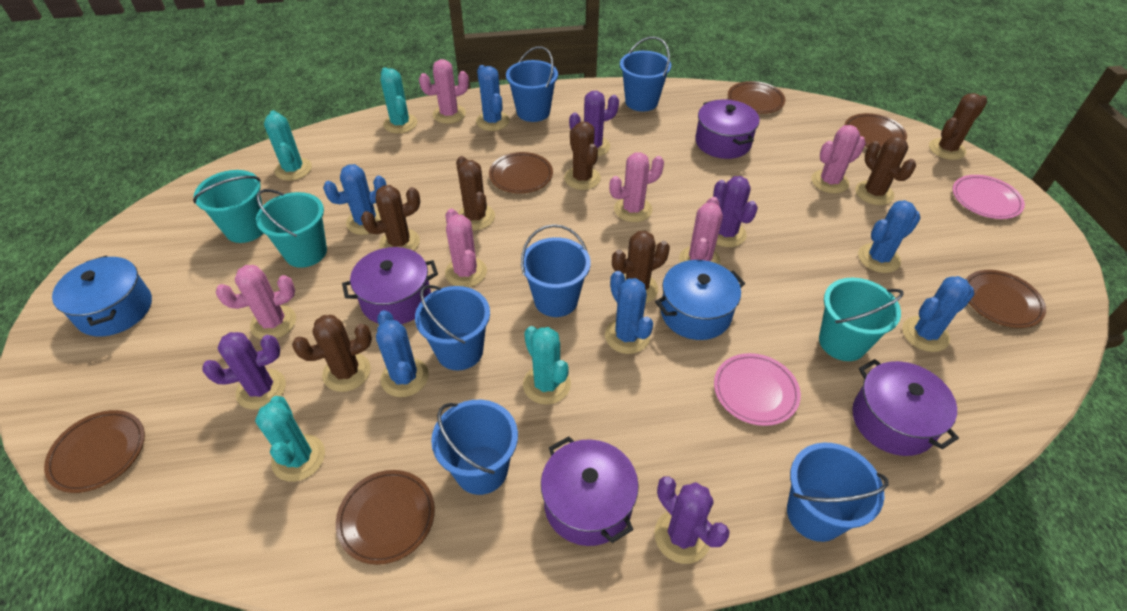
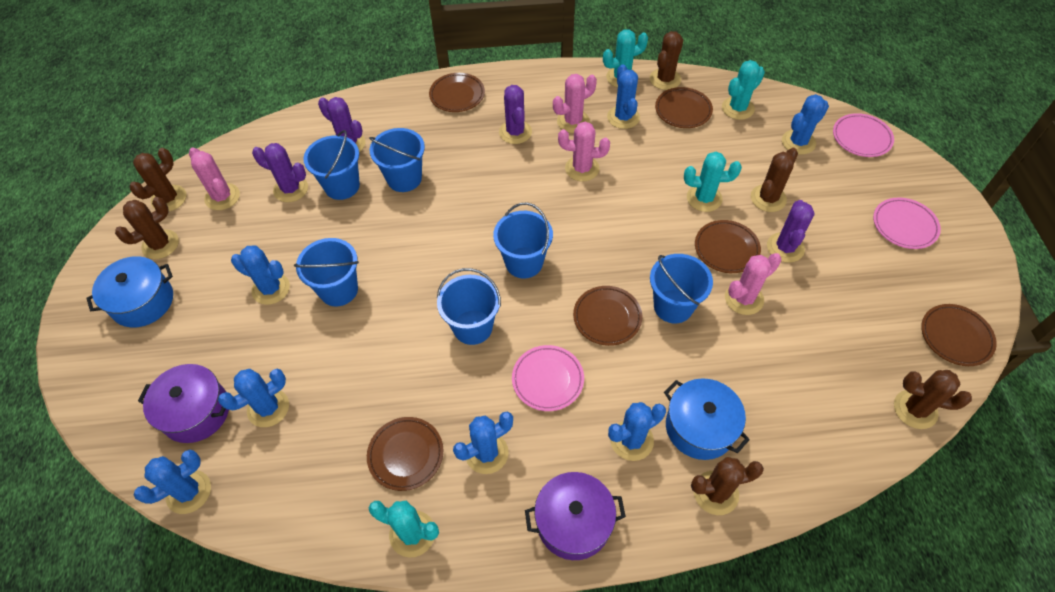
blue cactus: 6 -> 7
brown cactus: 7 -> 6
pink cactus: 6 -> 4
pink plate: 2 -> 3
purple pot: 4 -> 2
turquoise bucket: 3 -> 0

